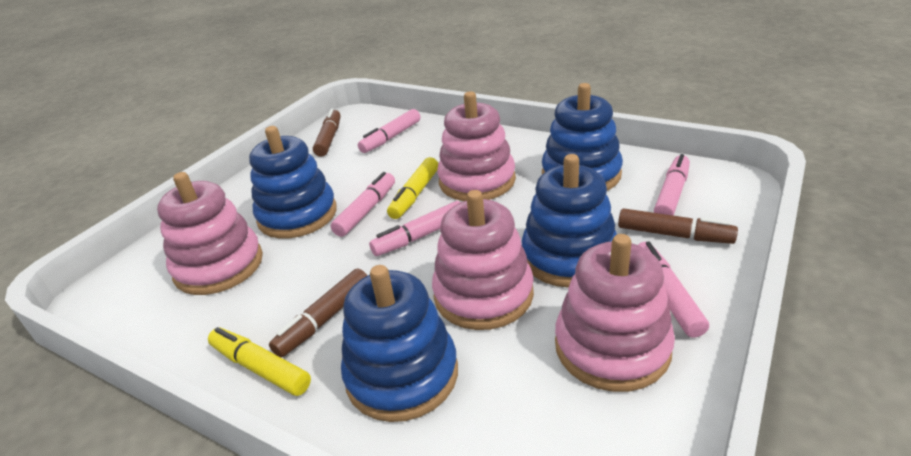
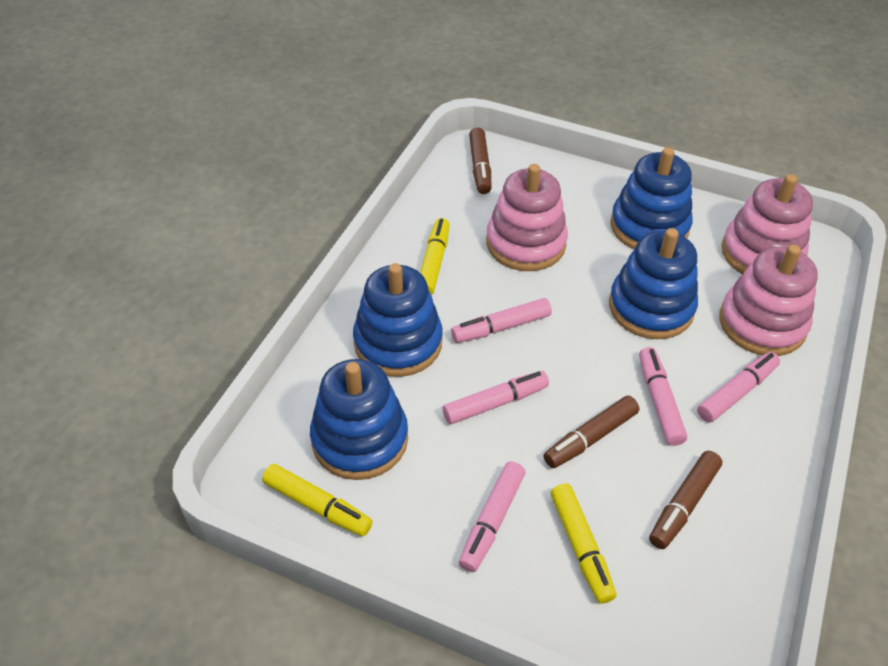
pink stacking toy: 4 -> 3
yellow marker: 2 -> 3

